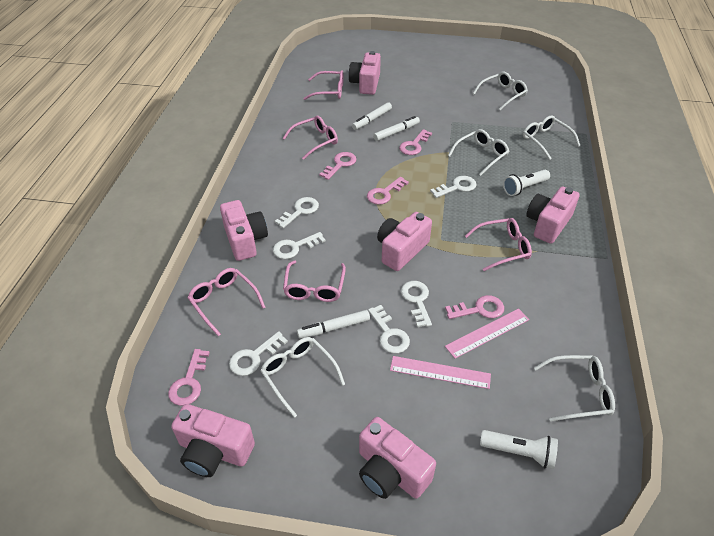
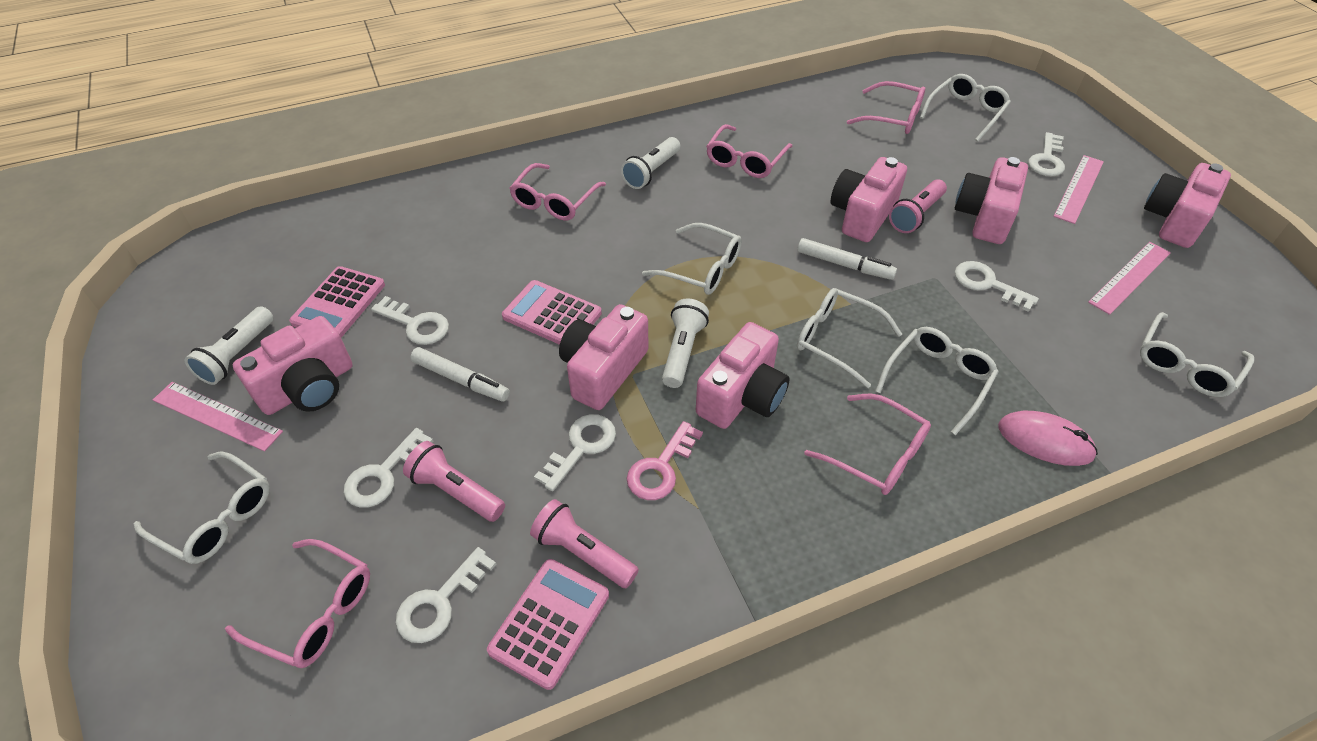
pink calculator: 0 -> 3
pink flashlight: 0 -> 3
pink key: 5 -> 1
pink mouse: 0 -> 1
pink ruler: 2 -> 3
white flashlight: 2 -> 3
white glasses: 5 -> 6
white marker: 3 -> 2

